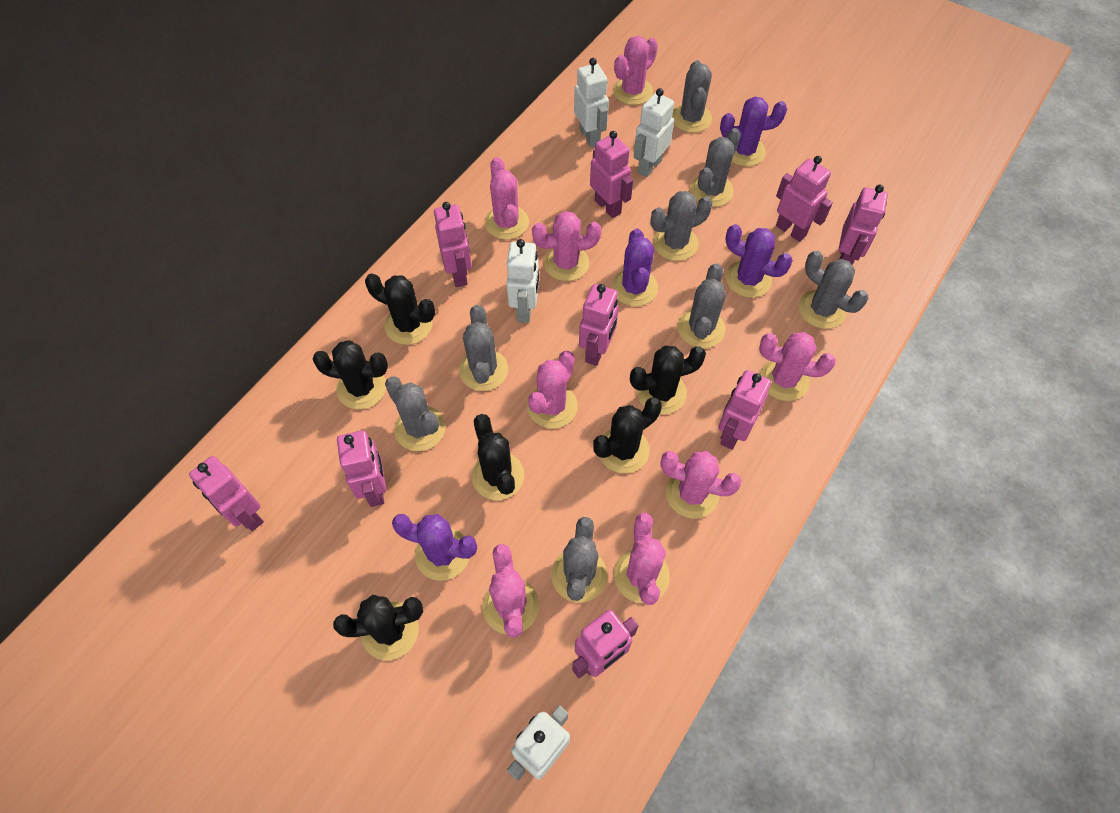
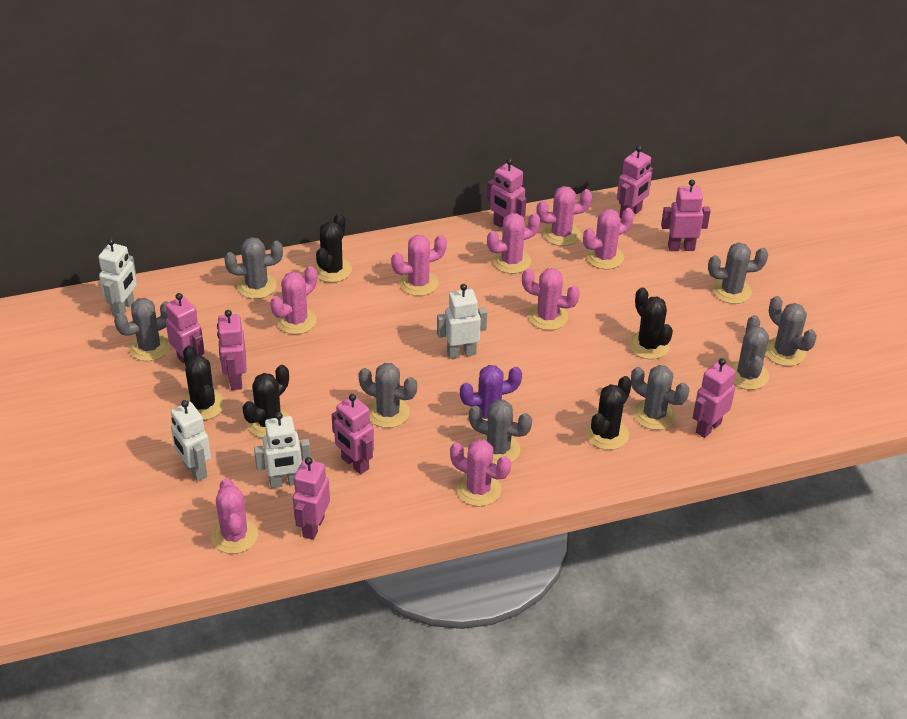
black cactus: 6 -> 5
pink robot: 9 -> 8
purple cactus: 4 -> 1

